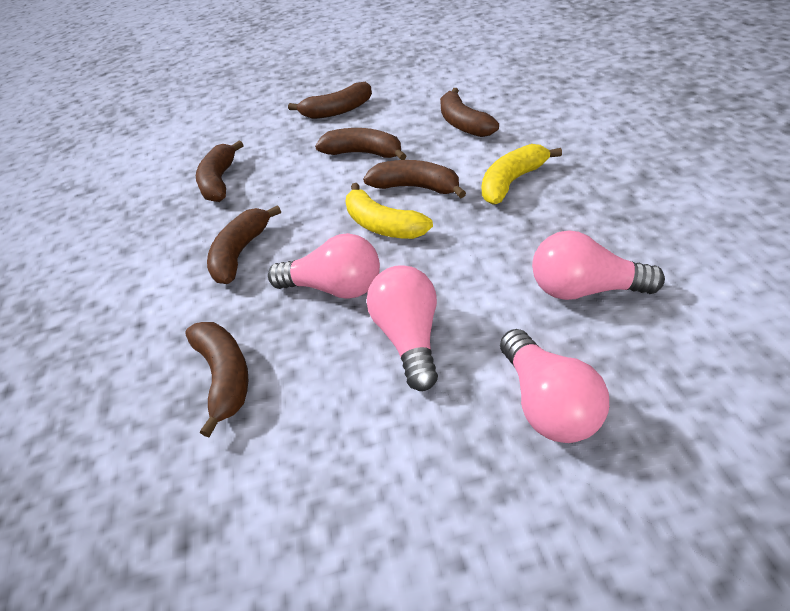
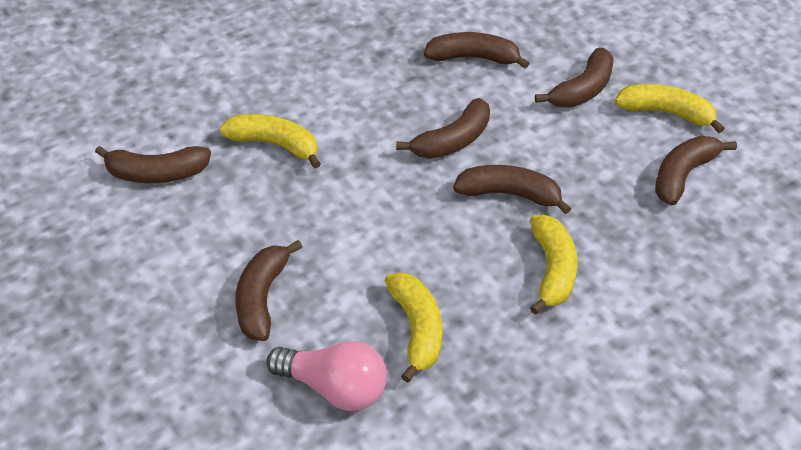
pink light bulb: 4 -> 1
yellow banana: 2 -> 4

